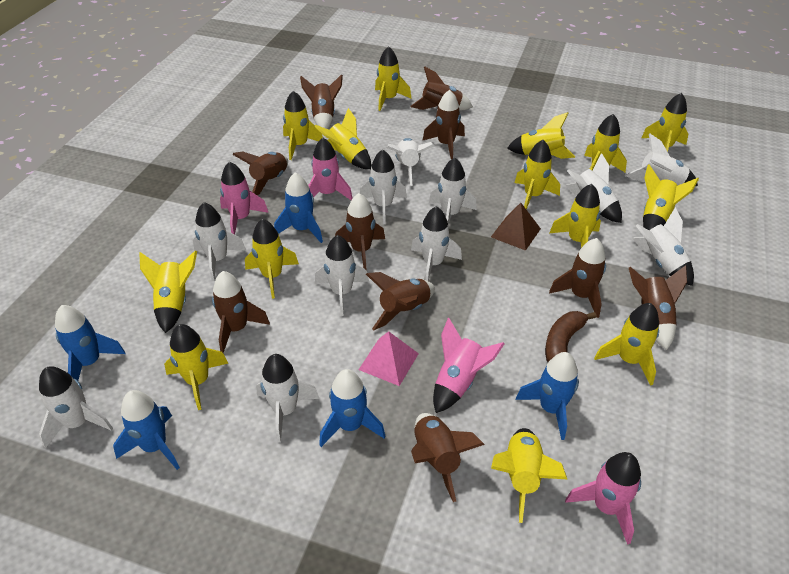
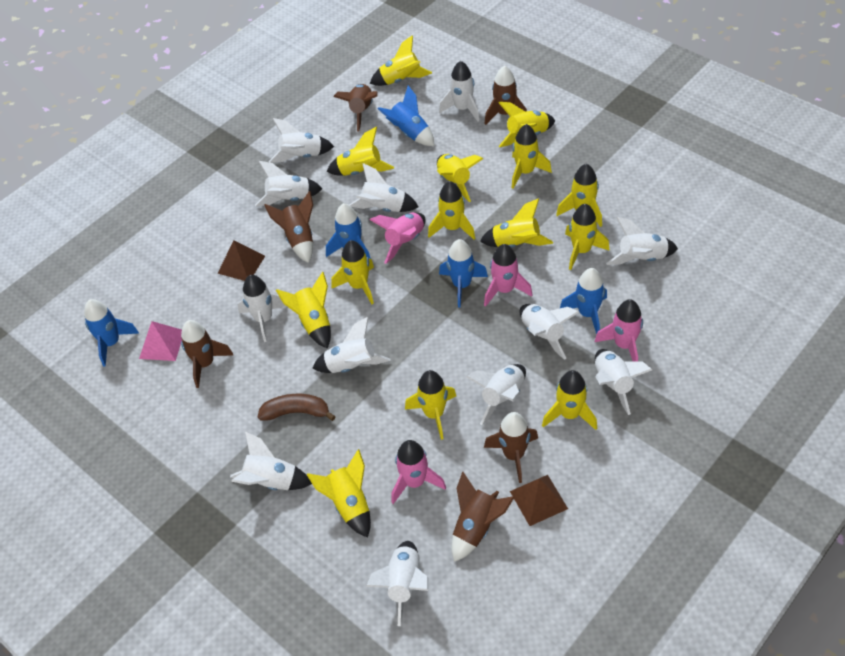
brown pyramid: 1 -> 2
brown rocket: 10 -> 6
white rocket: 11 -> 12

